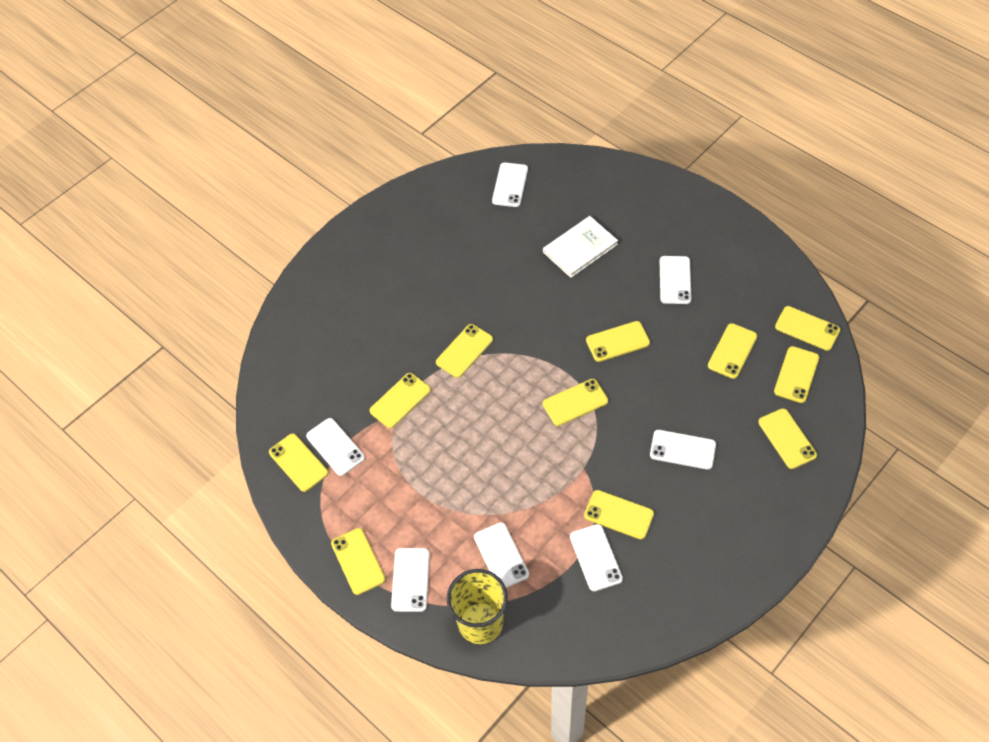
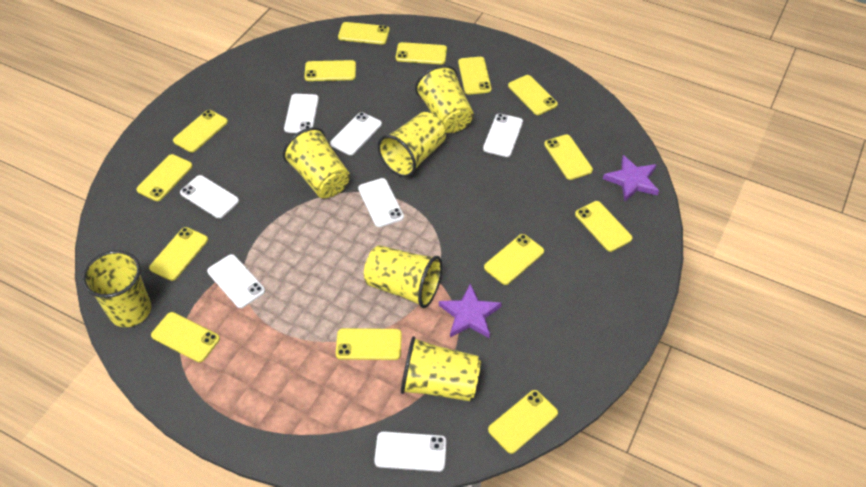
purple star: 0 -> 2
white book: 1 -> 0
yellow cup: 1 -> 6
yellow phone: 11 -> 14

